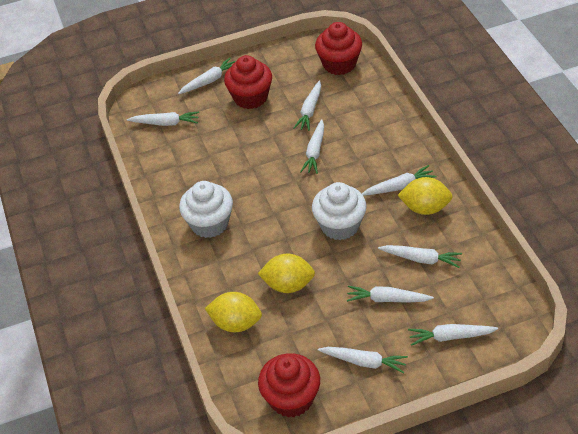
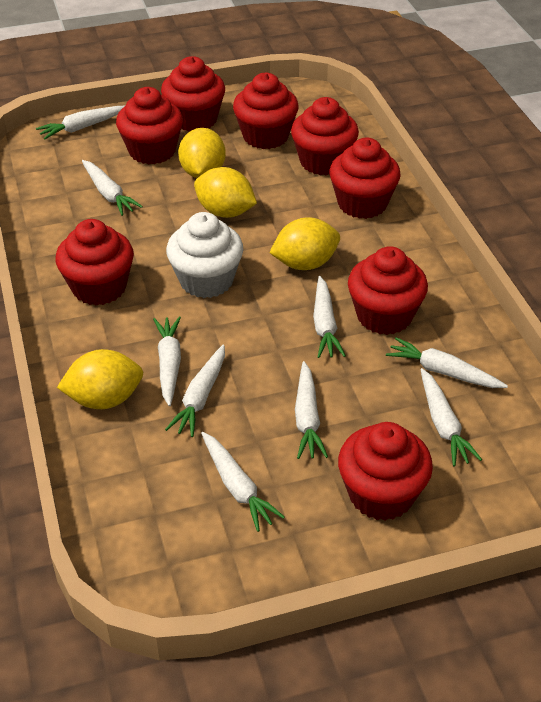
red cupcake: 3 -> 8
white cupcake: 2 -> 1
yellow lemon: 3 -> 4

